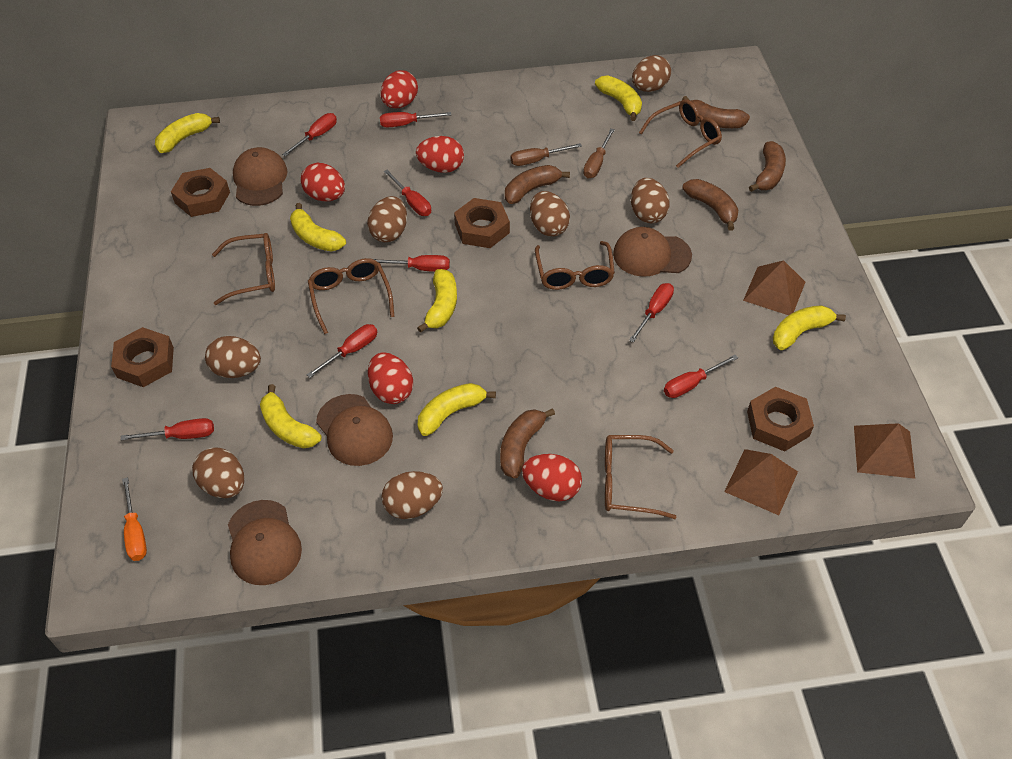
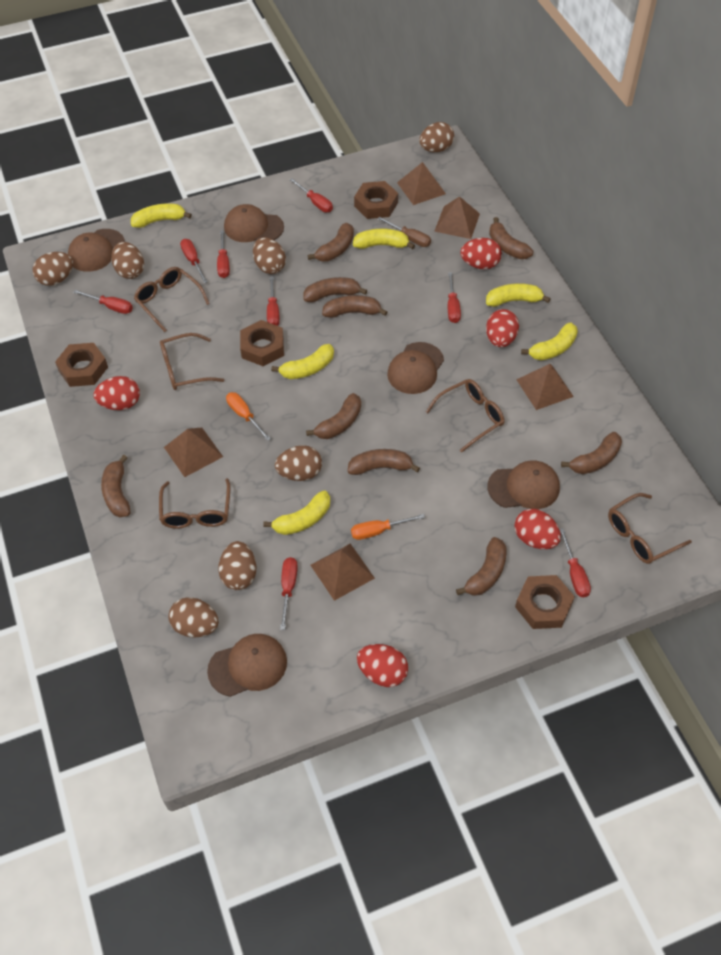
brown banana: 5 -> 9
brown cap: 4 -> 5
brown pyramid: 3 -> 5
brown screwdriver: 2 -> 1
orange screwdriver: 1 -> 2
yellow banana: 7 -> 6

